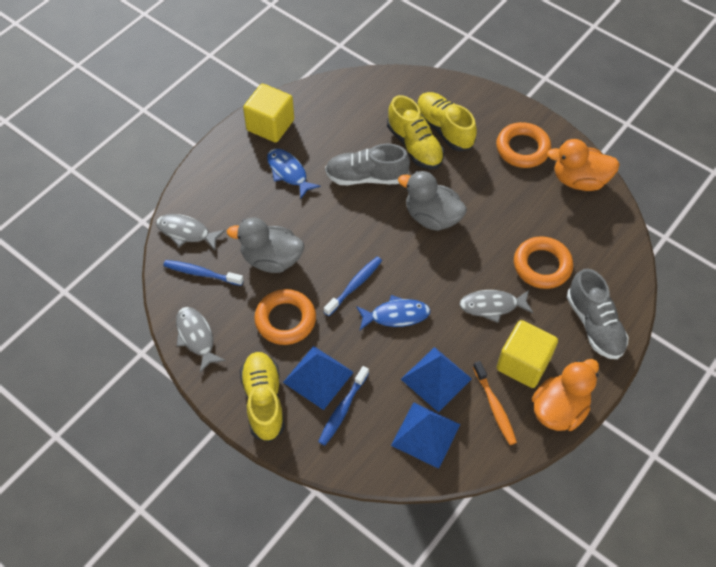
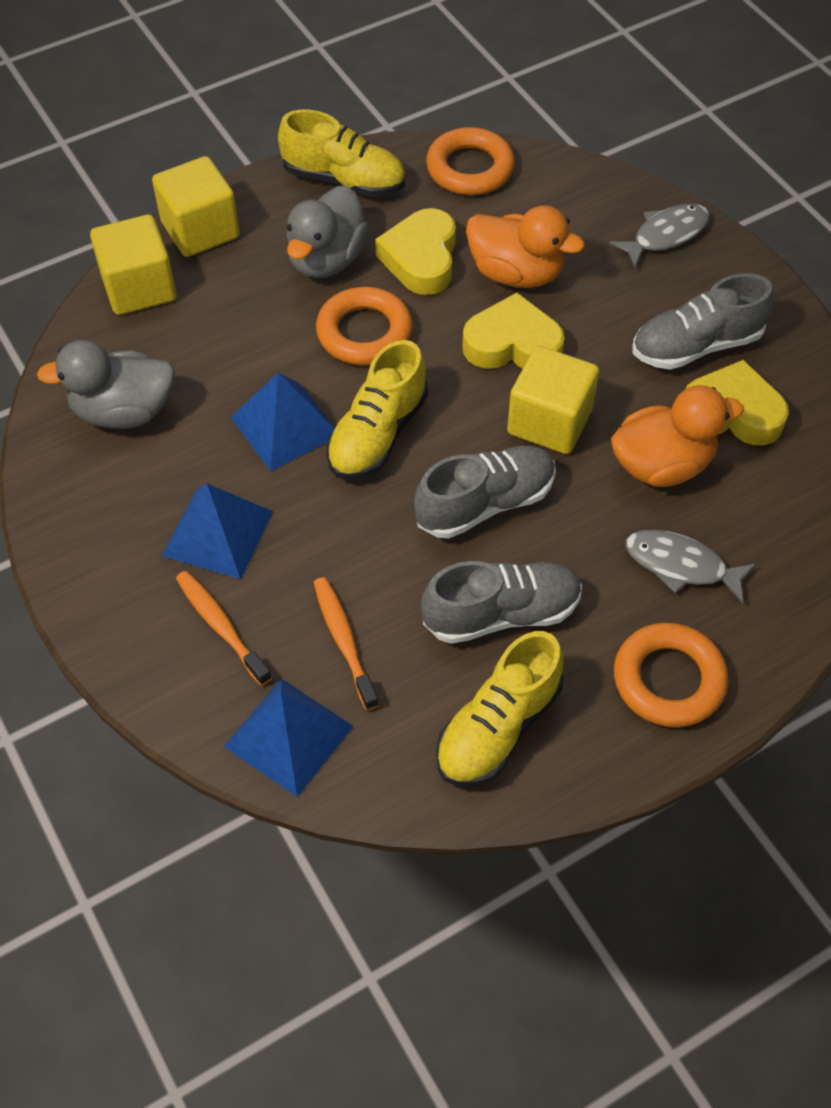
blue fish: 2 -> 0
blue toothbrush: 3 -> 0
grey fish: 3 -> 2
grey shoe: 2 -> 3
orange toothbrush: 1 -> 2
yellow cube: 2 -> 3
yellow heart: 0 -> 3

